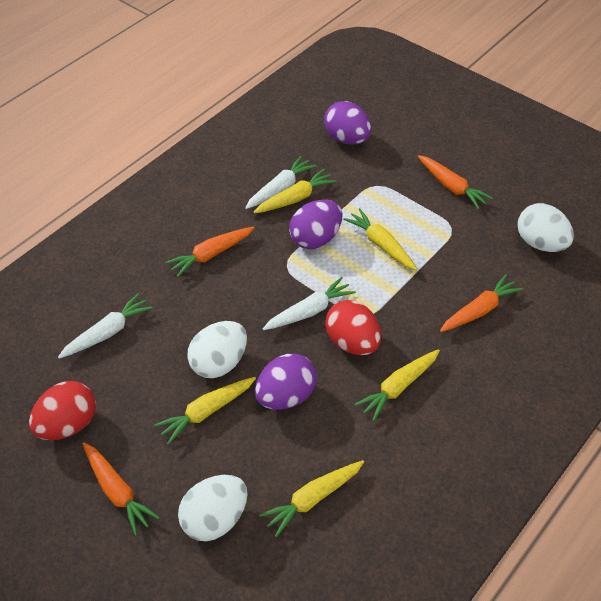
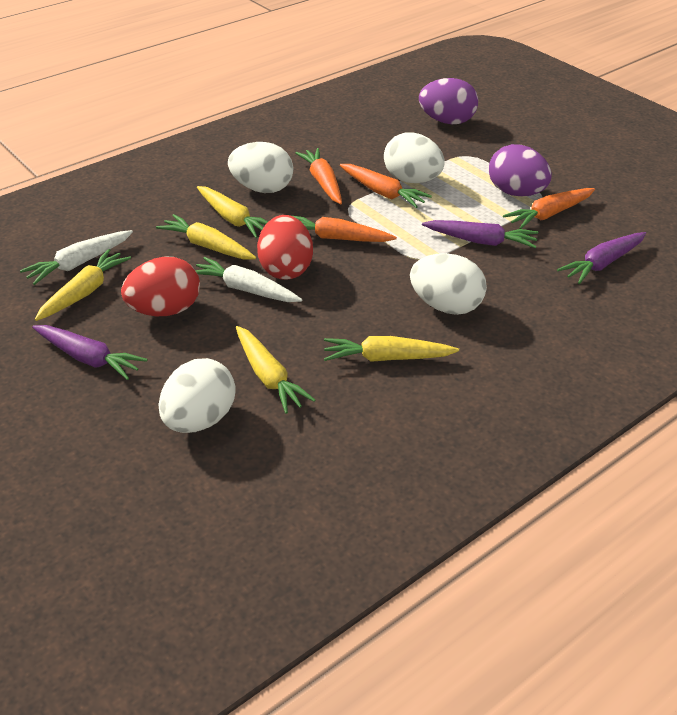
purple carrot: 0 -> 3
purple egg: 3 -> 2
white carrot: 3 -> 2
white egg: 3 -> 4

